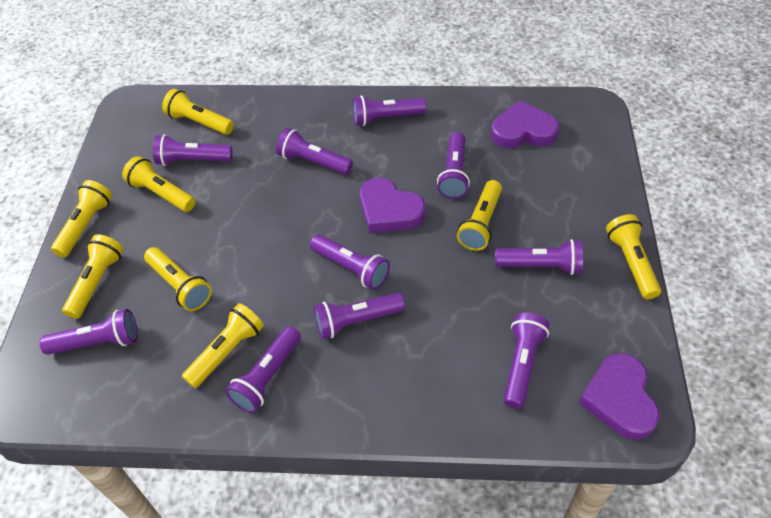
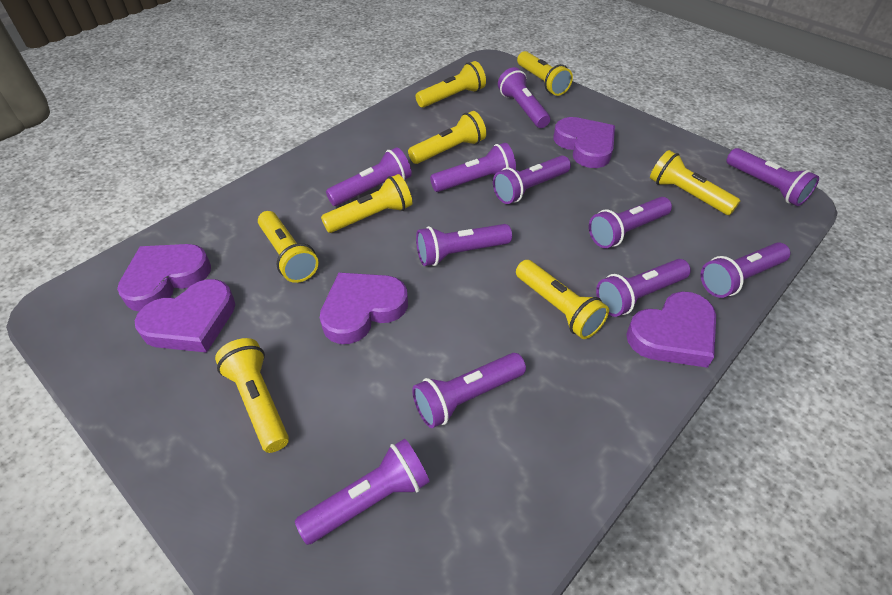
purple flashlight: 10 -> 11
purple heart: 3 -> 5

